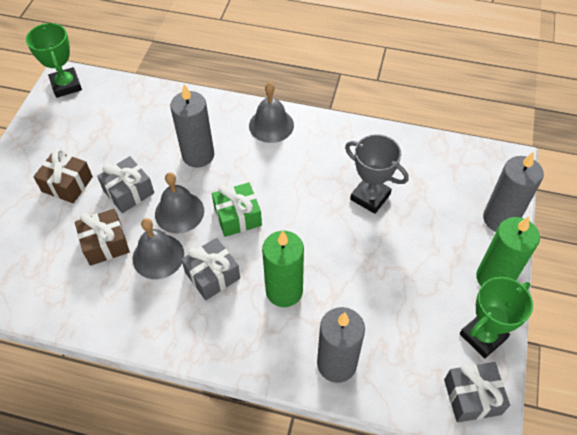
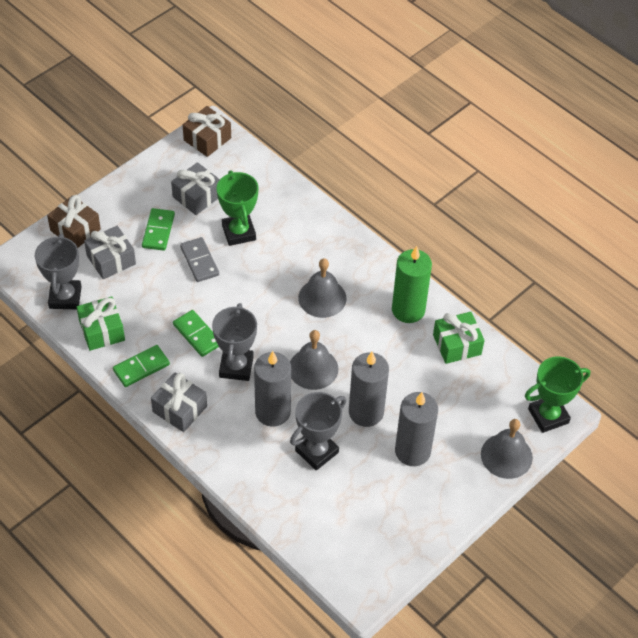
green candle: 2 -> 1
green domino: 0 -> 3
green gift: 1 -> 2
grey domino: 0 -> 1
grey trophy: 1 -> 3

